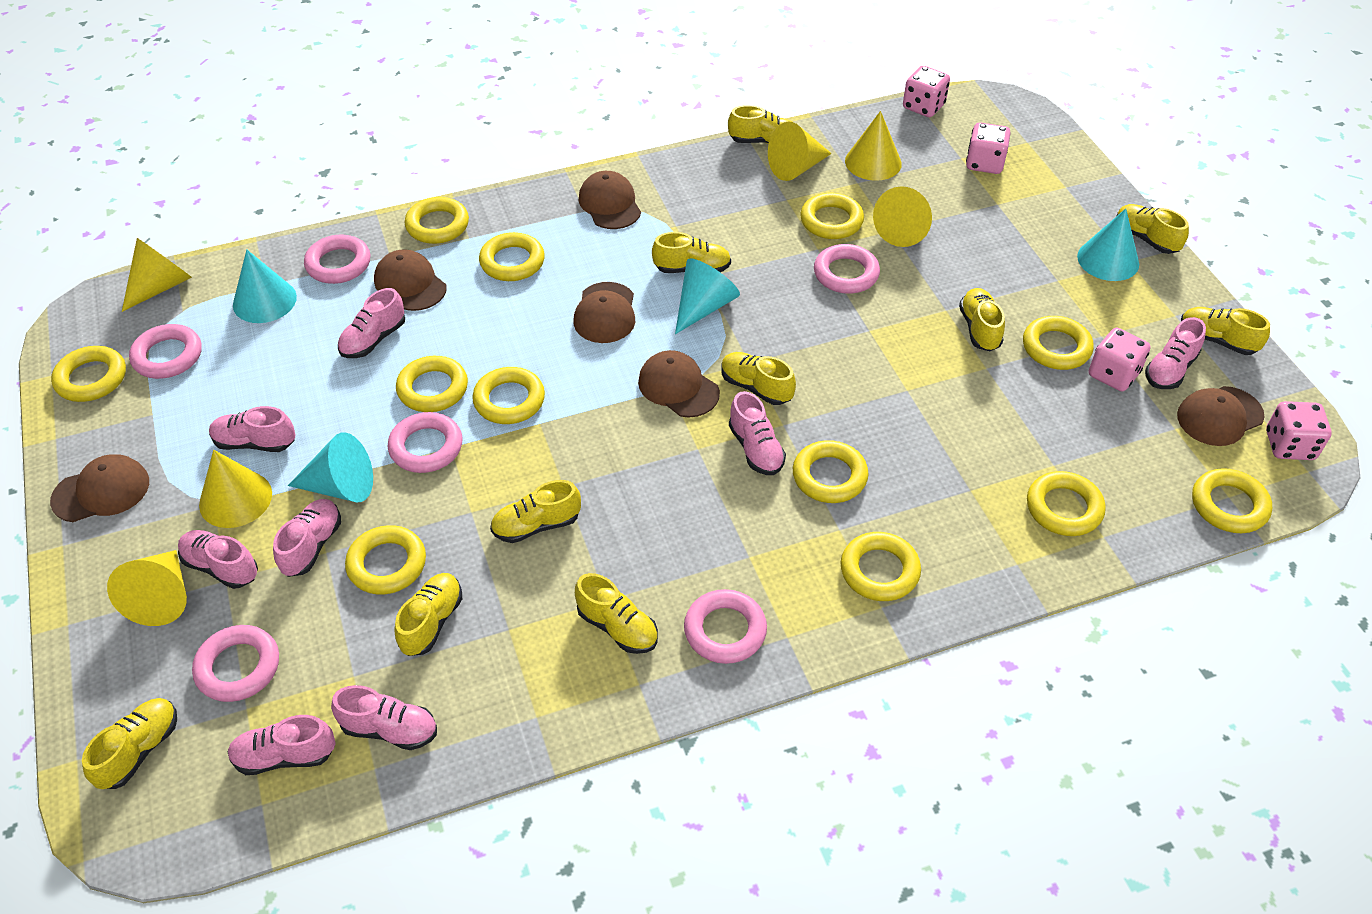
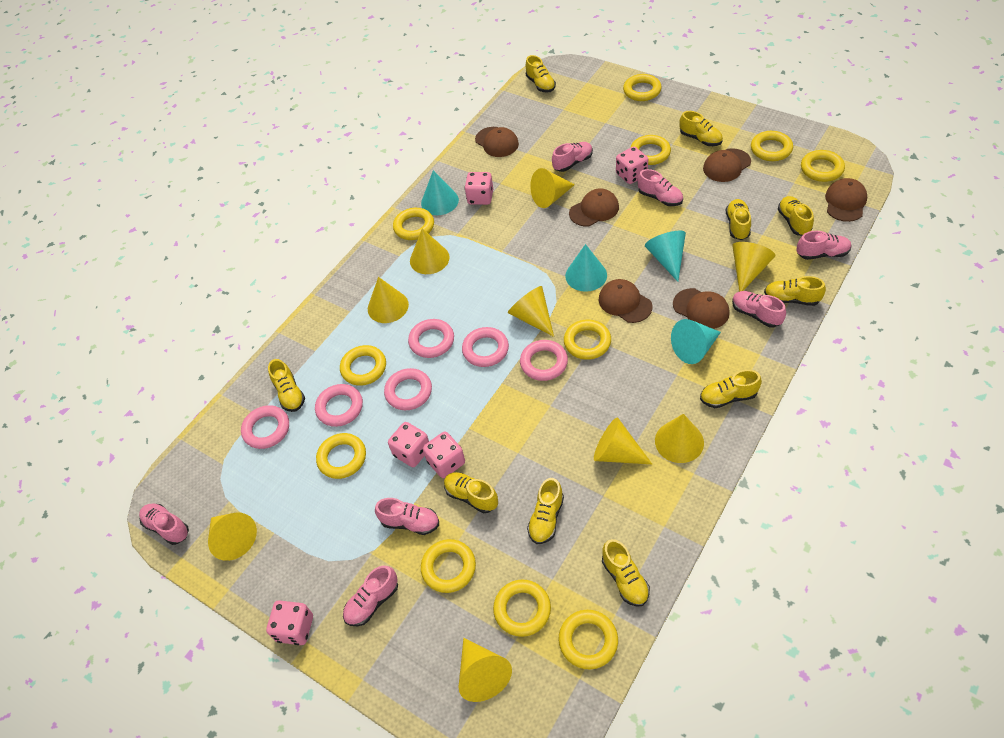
pink dice: 4 -> 5
pink shoe: 8 -> 7
yellow cone: 6 -> 9
yellow ring: 12 -> 11

